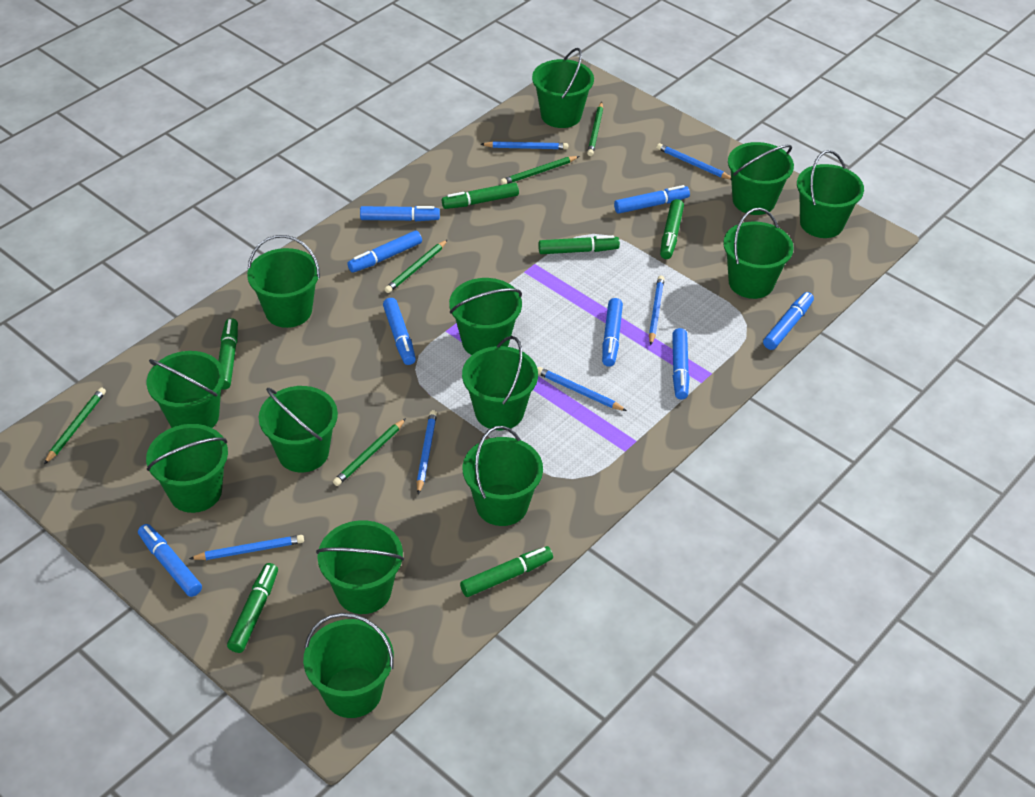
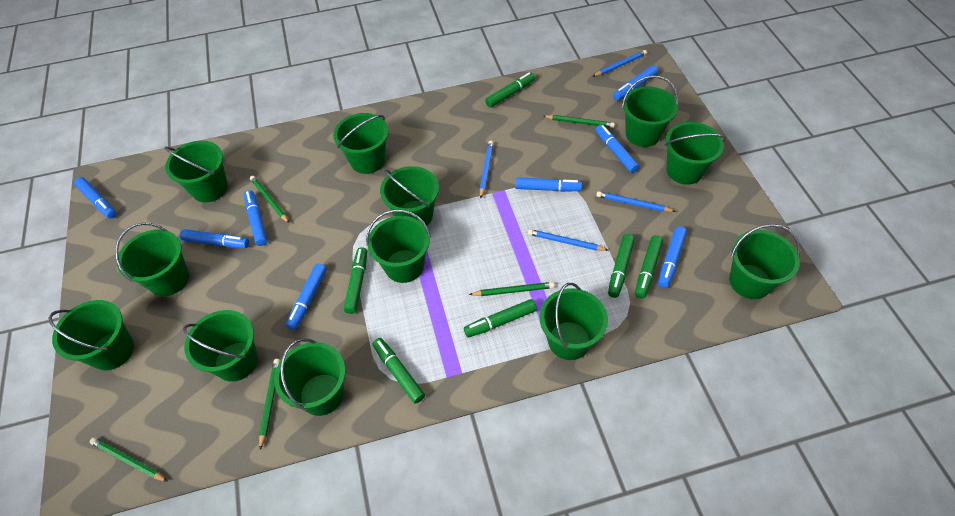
blue pencil: 6 -> 4
green bucket: 13 -> 12

